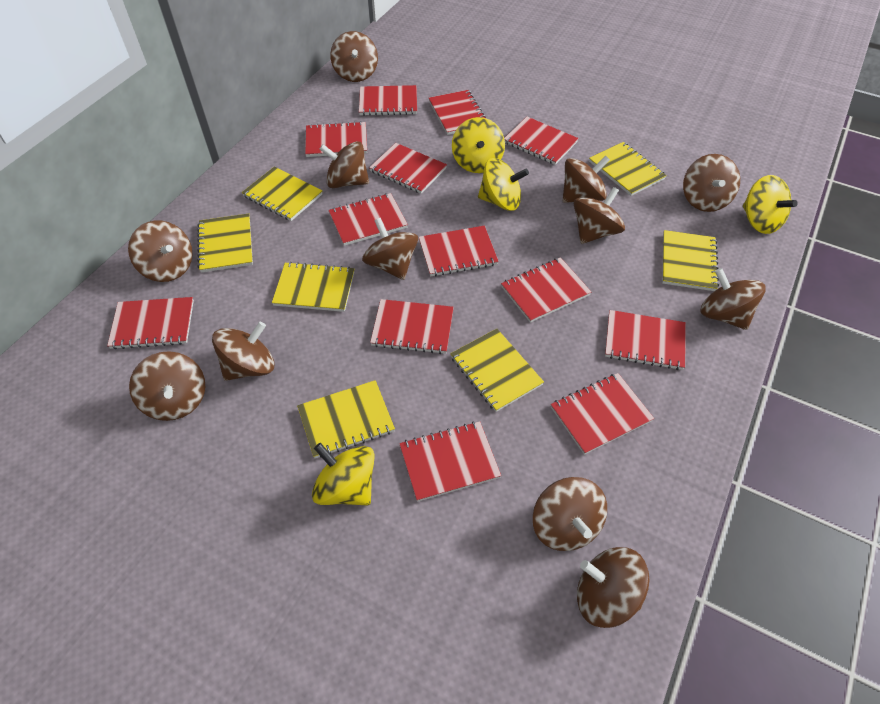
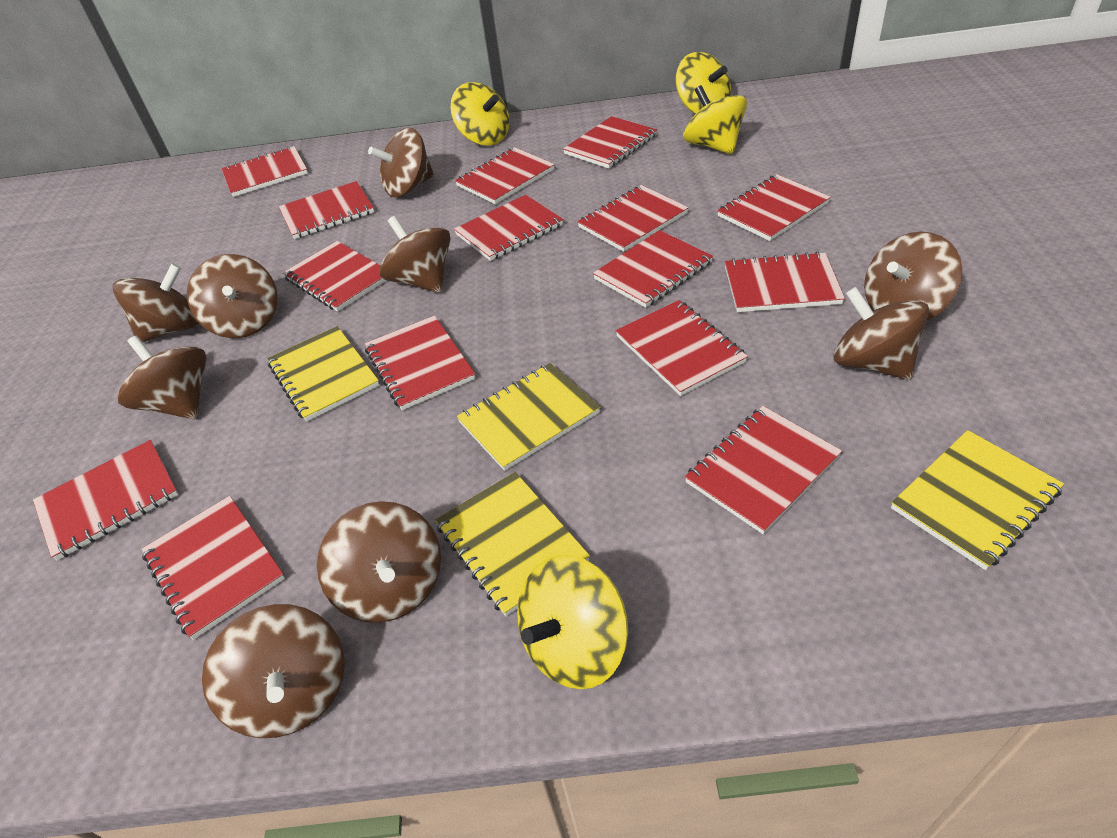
brown spinning top: 12 -> 9
red notebook: 13 -> 15
yellow notebook: 7 -> 4

